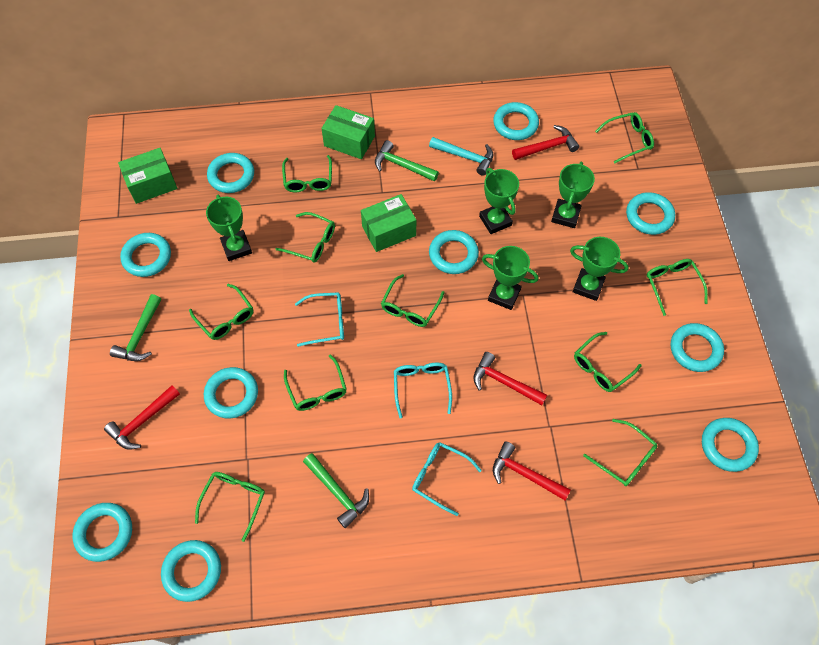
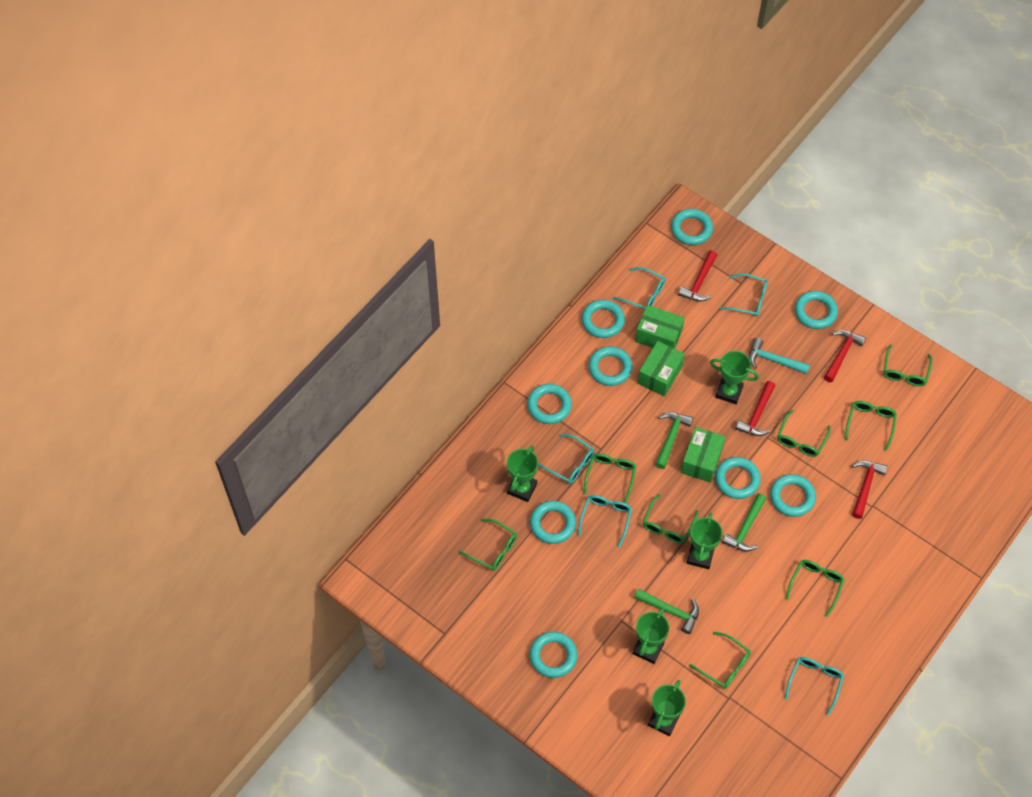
green glasses: 10 -> 8
turquoise glasses: 3 -> 5
turquoise ring: 10 -> 9

